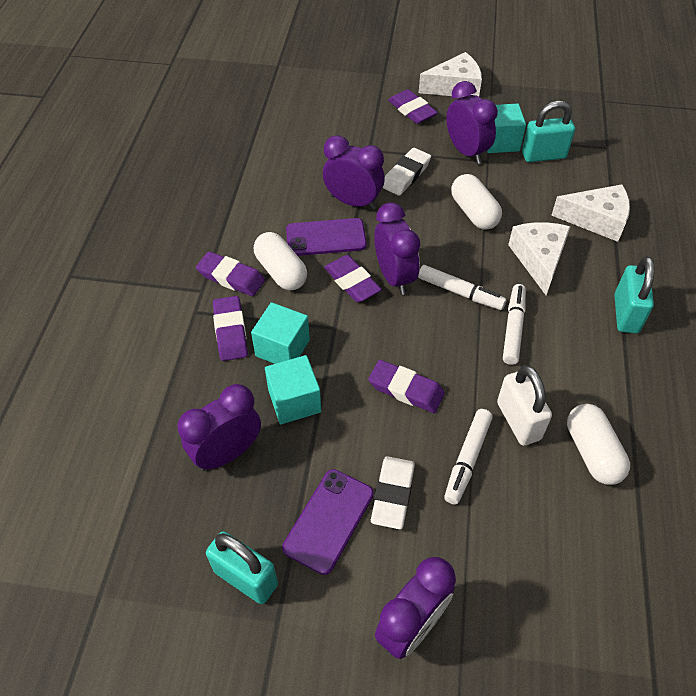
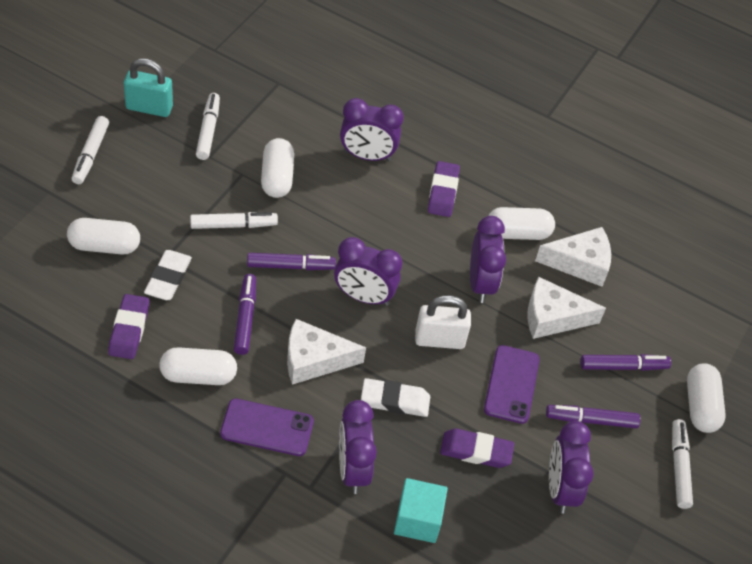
purple eraser: 5 -> 3
purple marker: 0 -> 4
turquoise cube: 3 -> 1
turquoise padlock: 3 -> 1
white capsule: 3 -> 5
white marker: 3 -> 4

